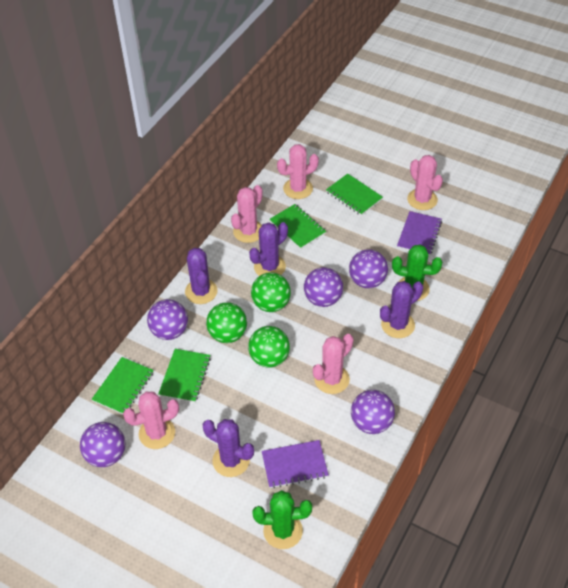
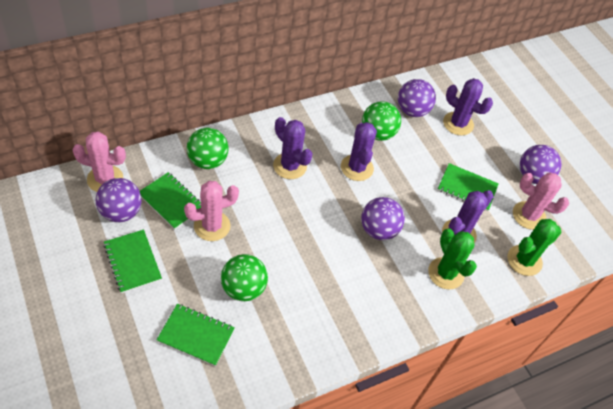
pink cactus: 5 -> 3
purple ball: 5 -> 4
purple notebook: 2 -> 0

